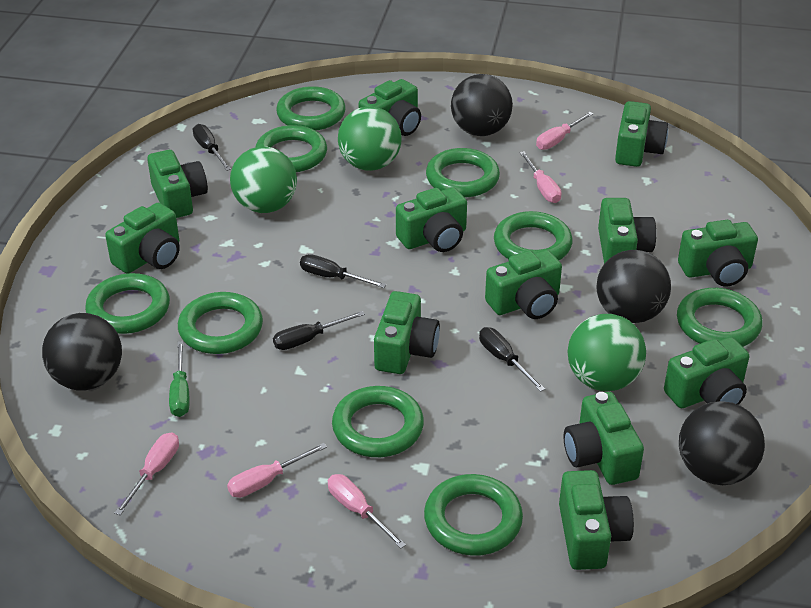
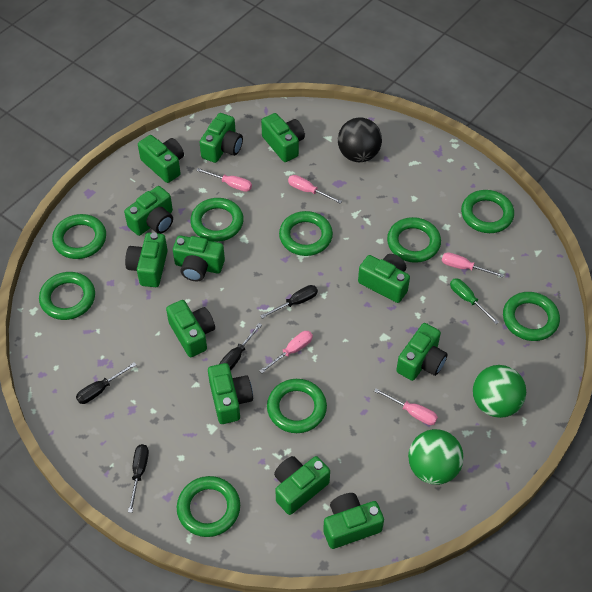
black ball: 4 -> 1
green ball: 3 -> 2

